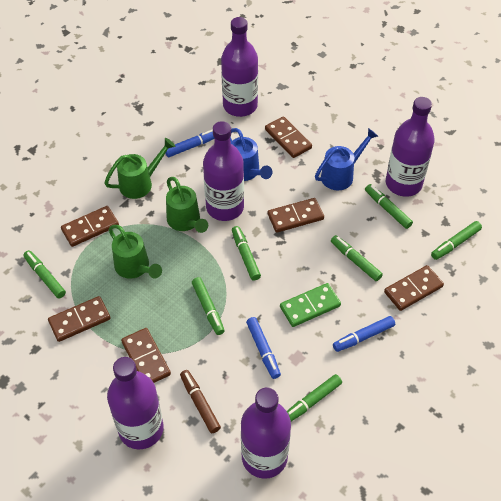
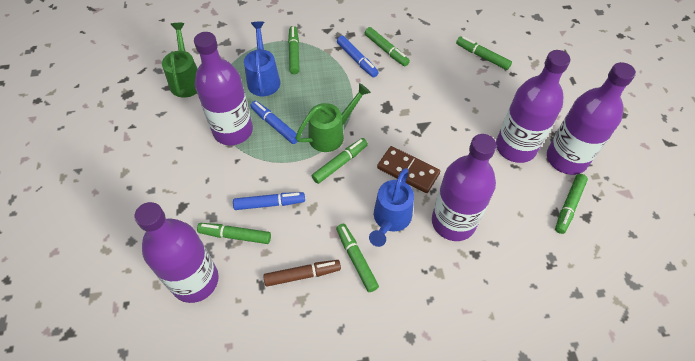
brown domino: 6 -> 1
green domino: 1 -> 0
green watering can: 3 -> 2

